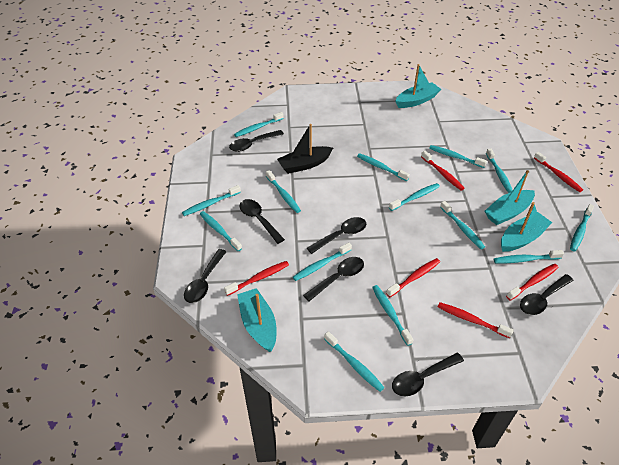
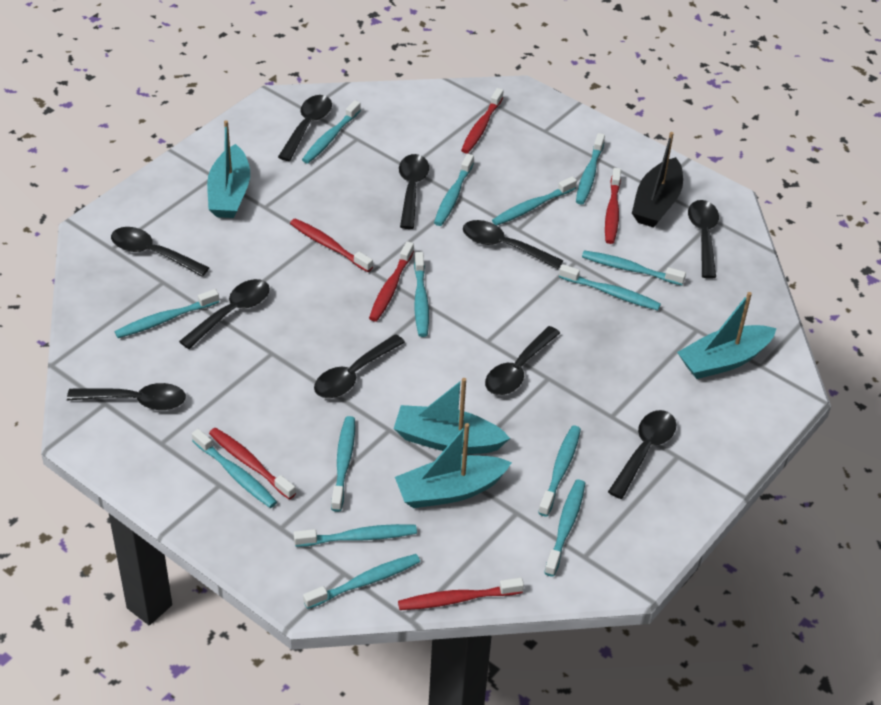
black spoon: 7 -> 10

